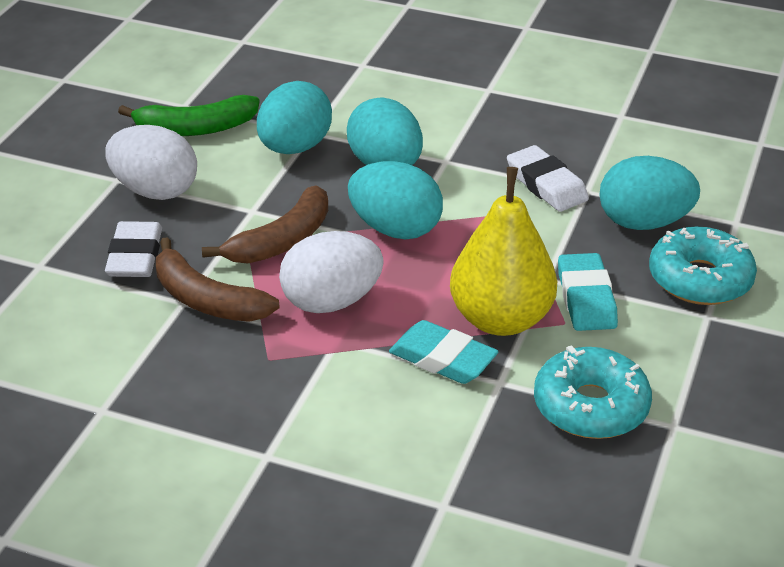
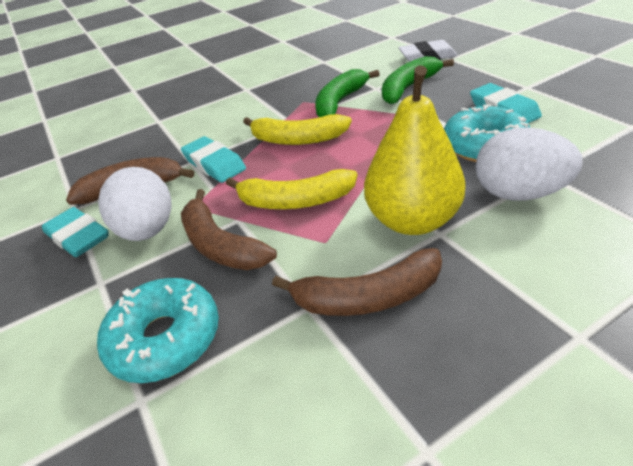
brown banana: 2 -> 3
green banana: 1 -> 2
turquoise egg: 4 -> 0
turquoise eraser: 2 -> 3
white eraser: 2 -> 1
yellow banana: 0 -> 2

